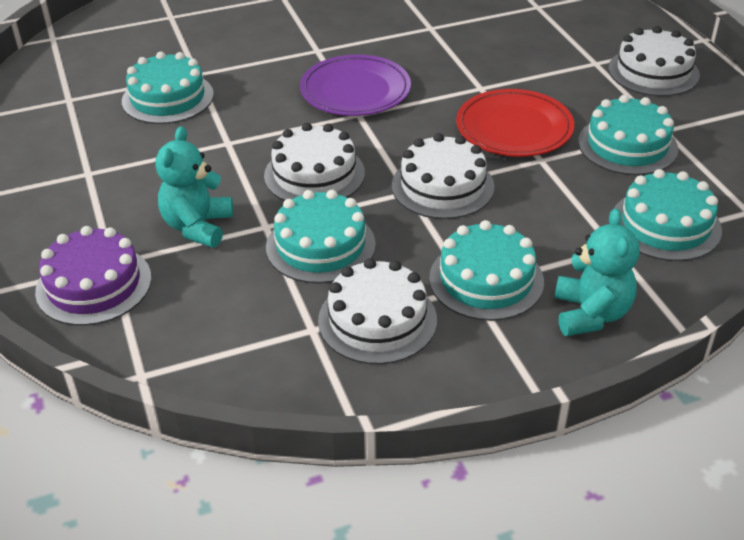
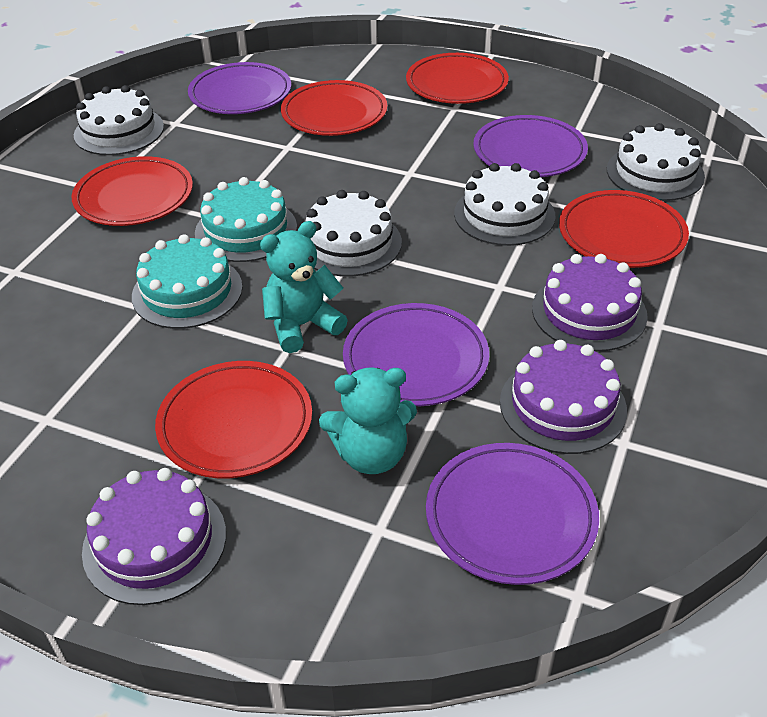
purple cake: 1 -> 3
purple plate: 1 -> 4
red plate: 1 -> 5
turquoise cake: 5 -> 2

